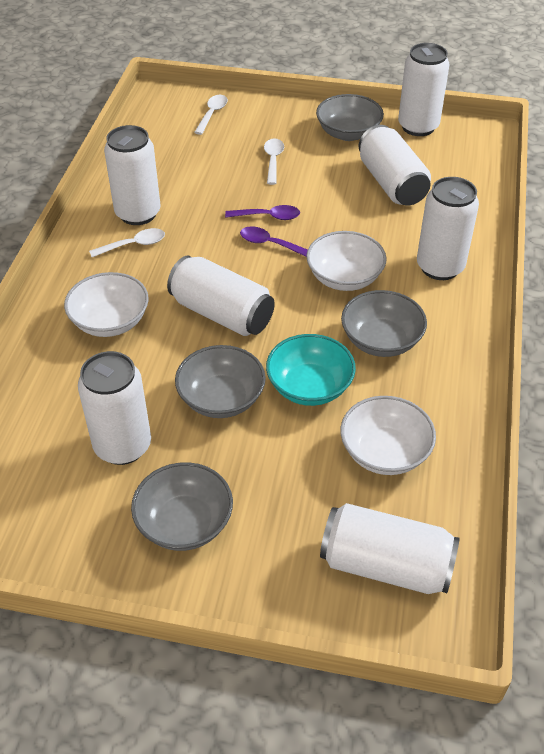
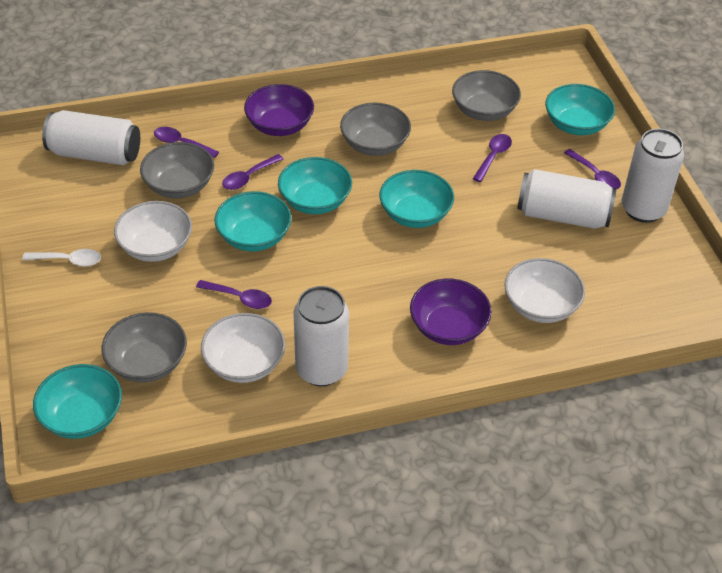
purple bowl: 0 -> 2
purple spoon: 2 -> 5
turquoise bowl: 1 -> 5
white can: 7 -> 4
white spoon: 3 -> 1

